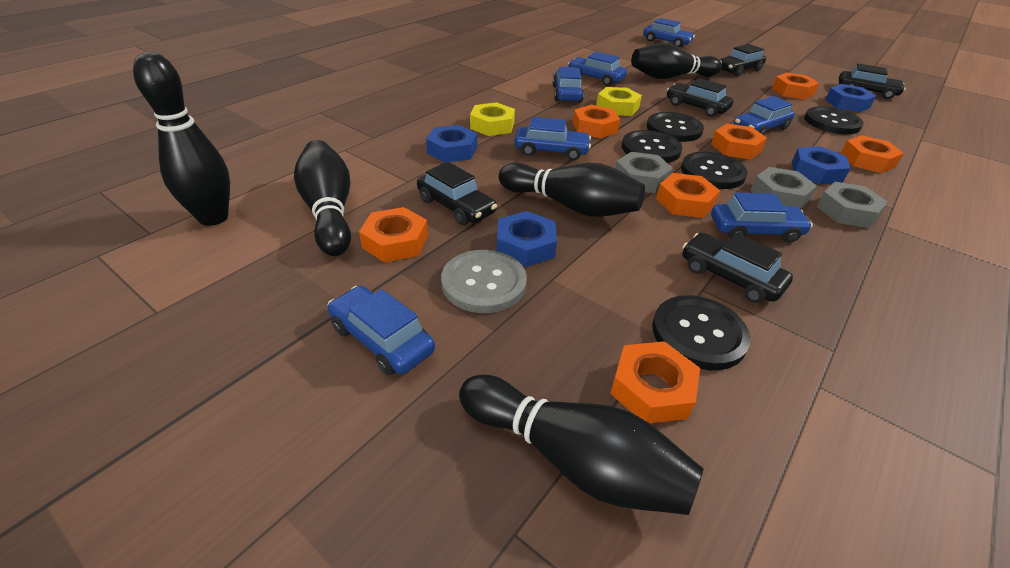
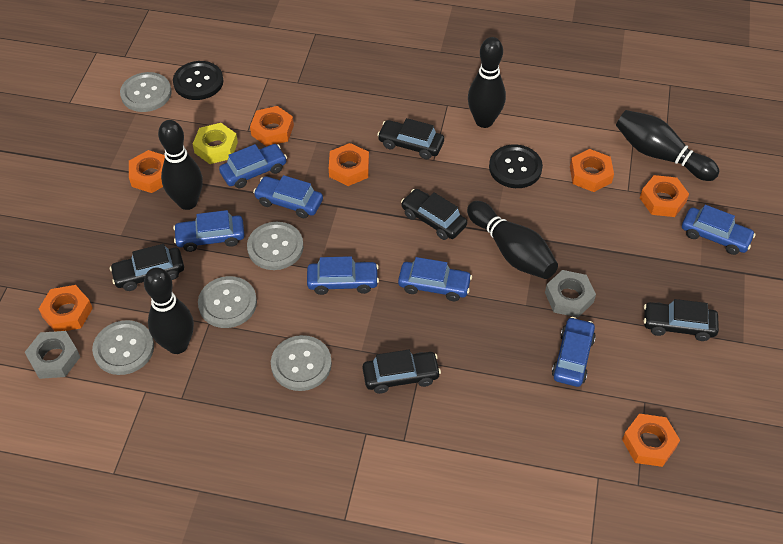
black button: 5 -> 2
blue nut: 4 -> 0
grey button: 1 -> 5
grey nut: 3 -> 2
yellow nut: 2 -> 1

